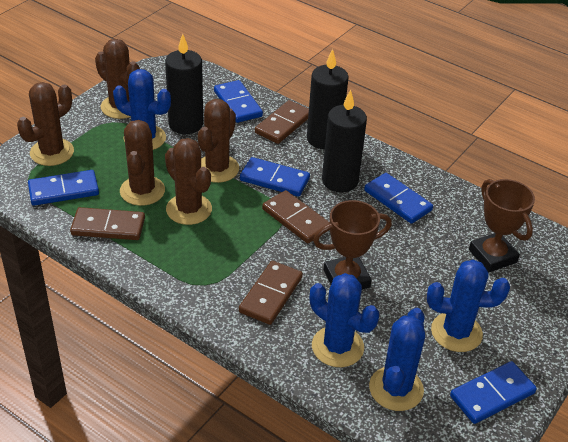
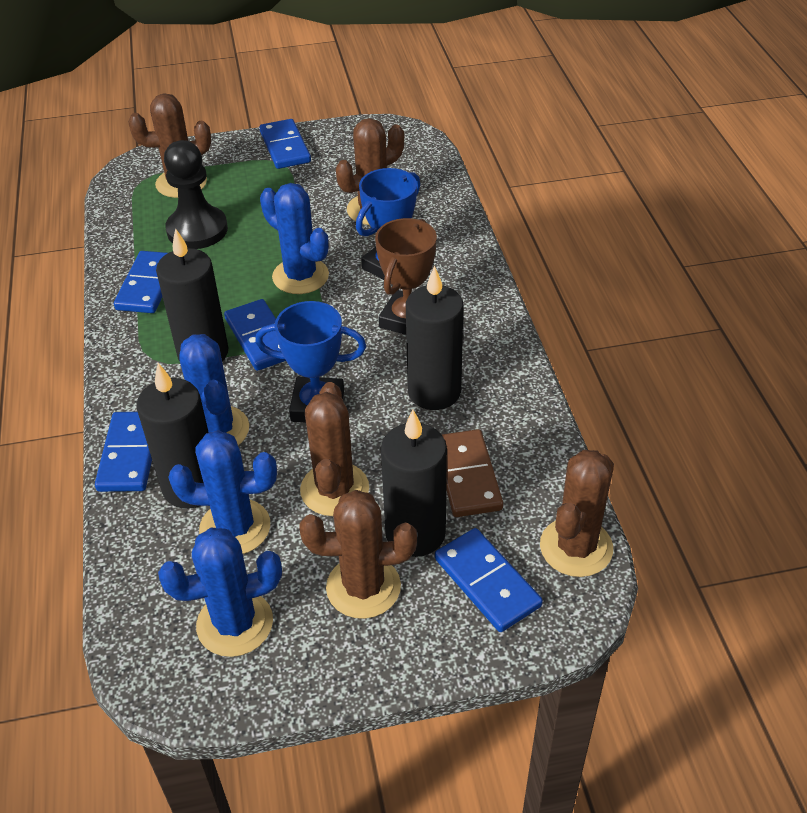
black candle: 3 -> 4
black pawn: 0 -> 1
blue trophy: 0 -> 2
brown domino: 4 -> 1
brown trophy: 2 -> 1

